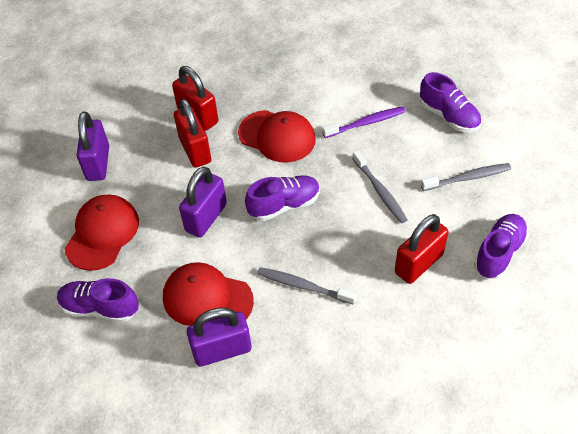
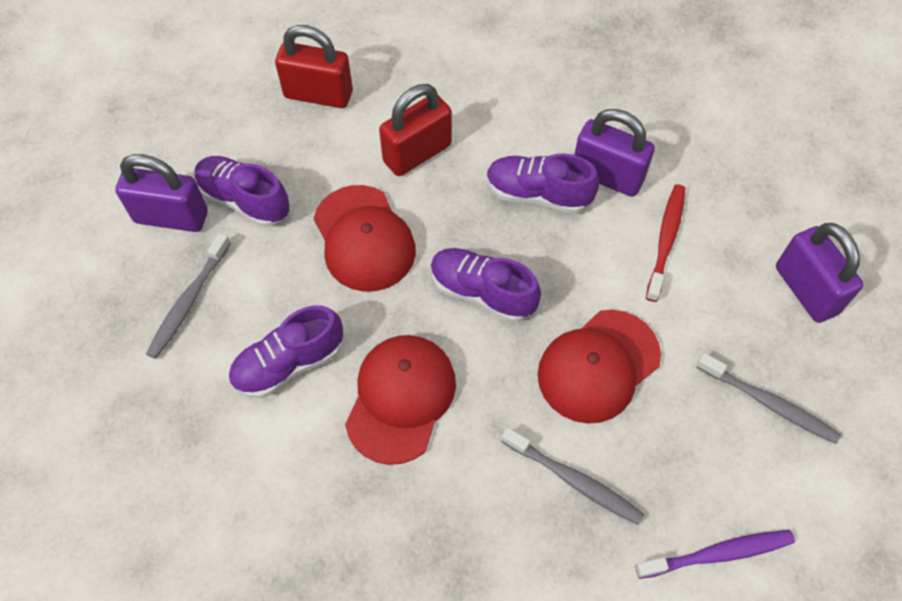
red padlock: 3 -> 2
red toothbrush: 0 -> 1

